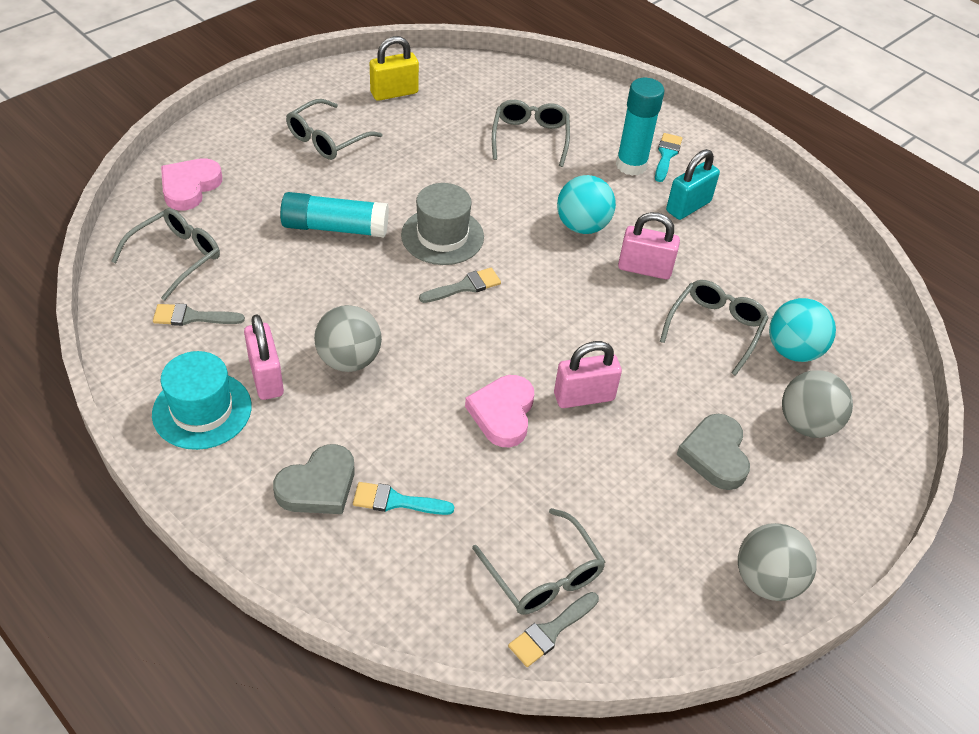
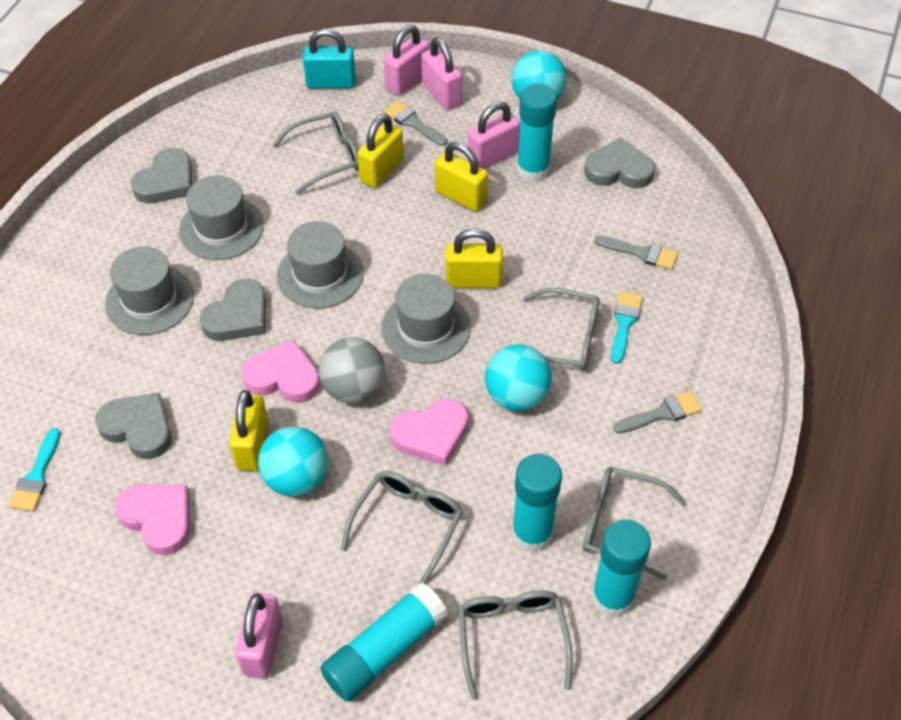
grey ball: 3 -> 1
grey hat: 1 -> 4
grey heart: 2 -> 4
pink heart: 2 -> 3
pink padlock: 3 -> 4
turquoise ball: 2 -> 3
turquoise glue stick: 2 -> 4
turquoise hat: 1 -> 0
yellow padlock: 1 -> 4

